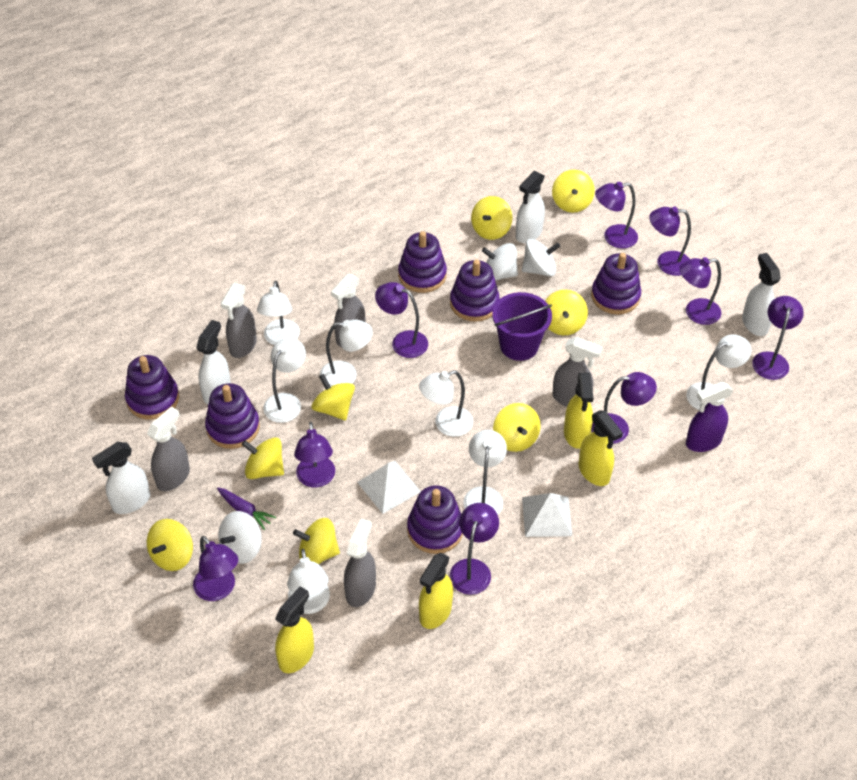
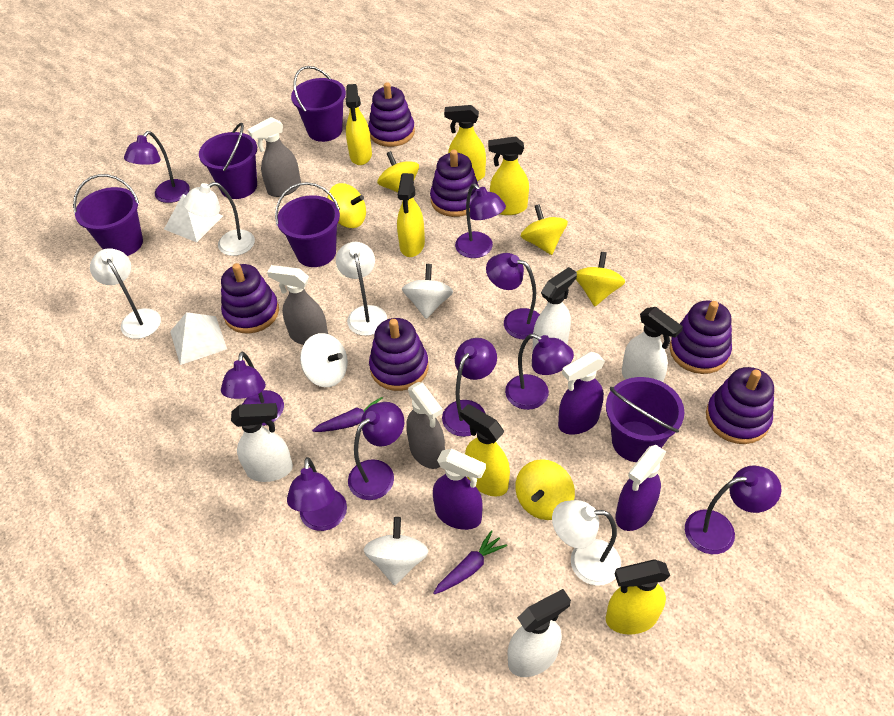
grey spray bottle: 5 -> 3
purple bucket: 1 -> 5
purple carrot: 1 -> 2
purple spray bottle: 1 -> 3
white lamp: 7 -> 4
yellow spinning top: 8 -> 5
yellow spray bottle: 4 -> 6

